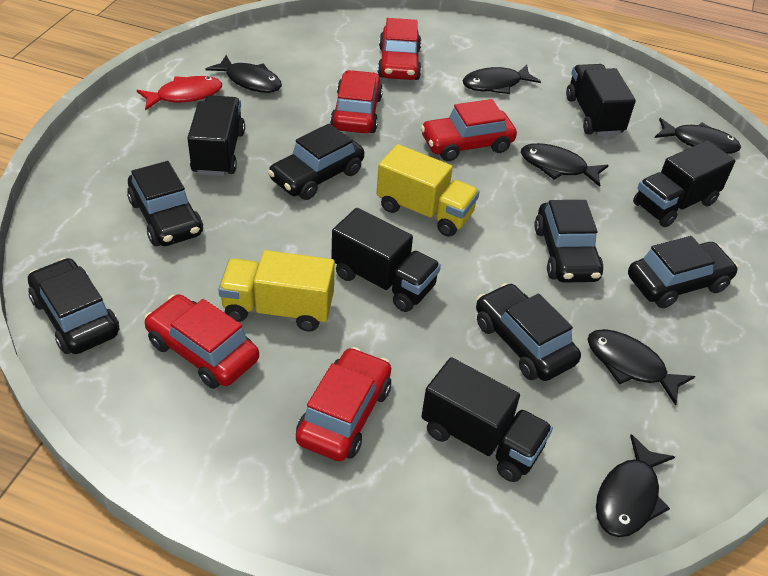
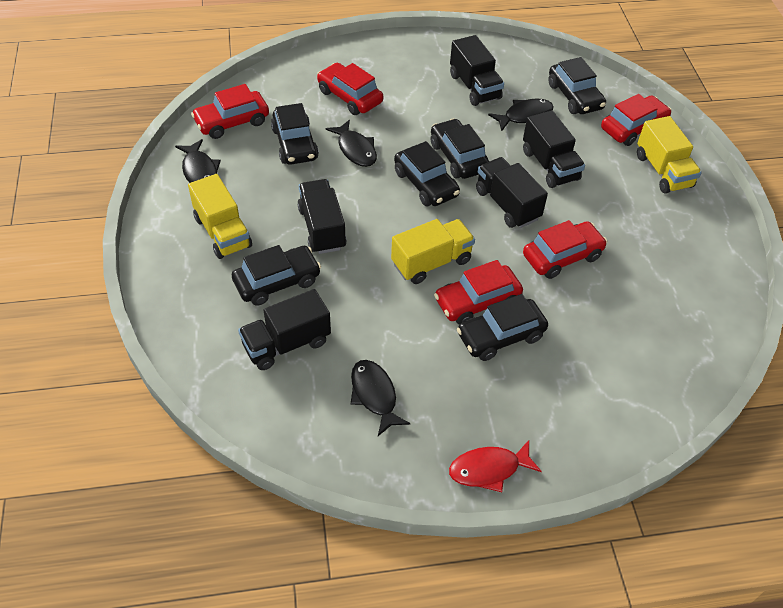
black fish: 6 -> 4
yellow truck: 2 -> 3

